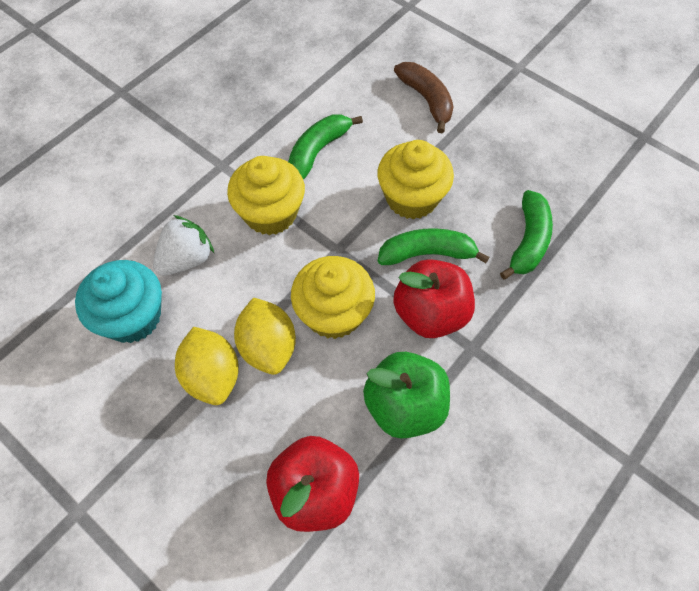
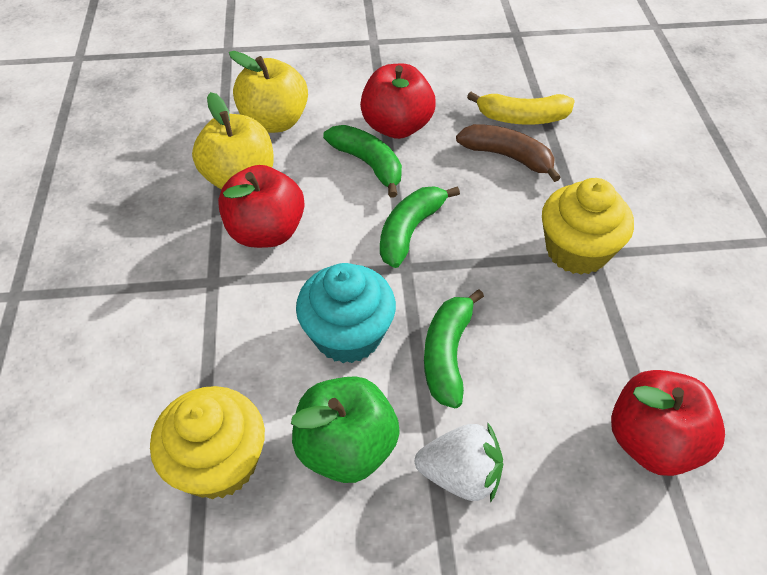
red apple: 2 -> 3
yellow apple: 0 -> 2
yellow banana: 0 -> 1
yellow cupcake: 3 -> 2
yellow lemon: 2 -> 0

